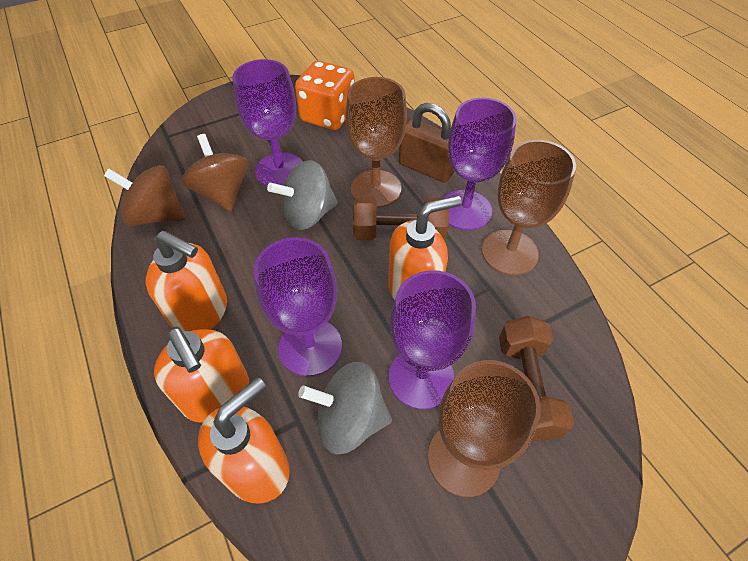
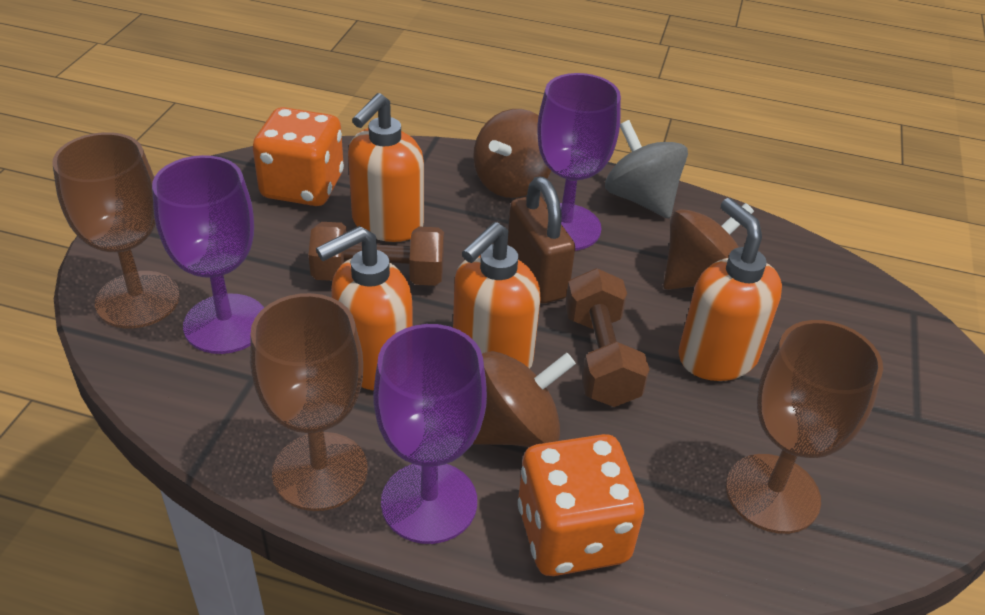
brown spinning top: 2 -> 3
grey spinning top: 2 -> 1
orange dice: 1 -> 2
purple goblet: 4 -> 3

